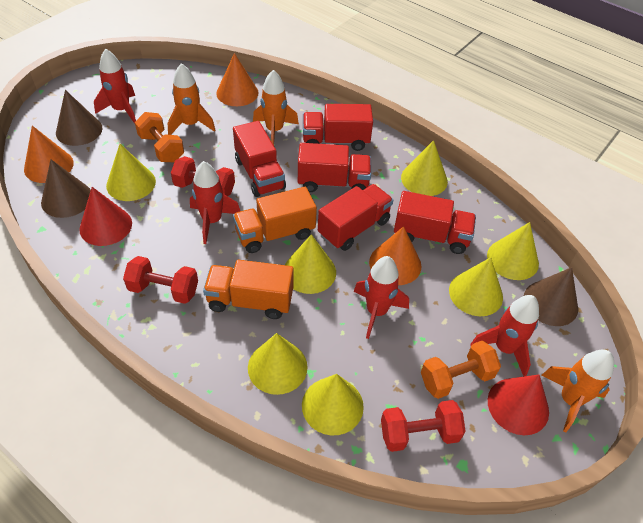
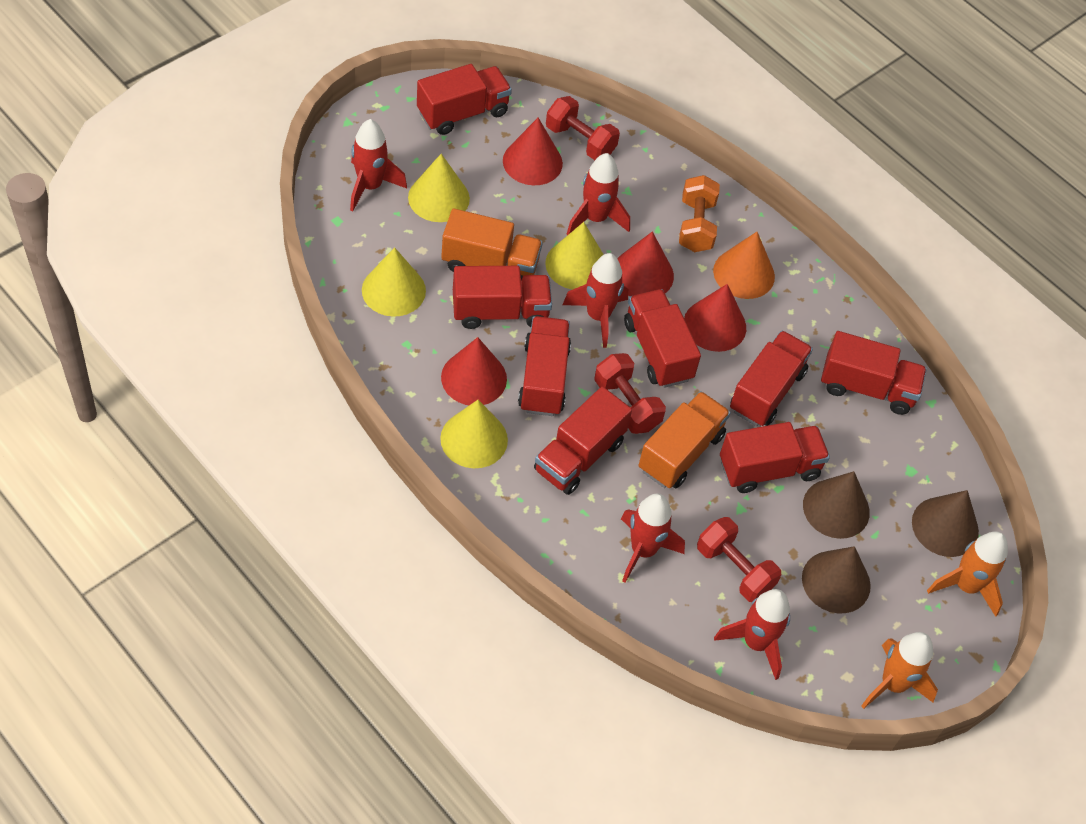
orange cone: 3 -> 1
orange dumbbell: 2 -> 1
orange rocket: 3 -> 2
red cone: 2 -> 4
red rocket: 4 -> 5
red truck: 5 -> 8
yellow cone: 7 -> 4

